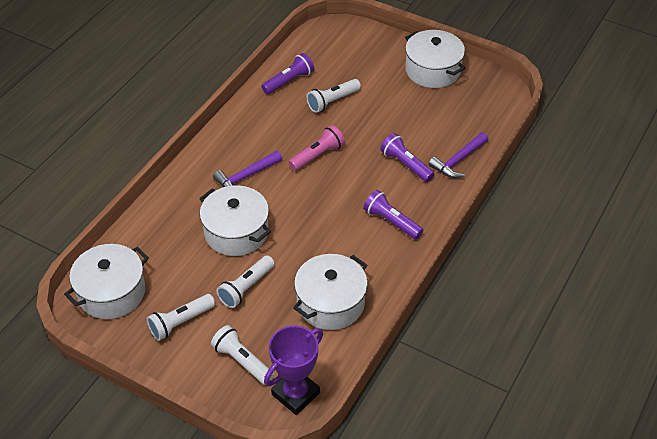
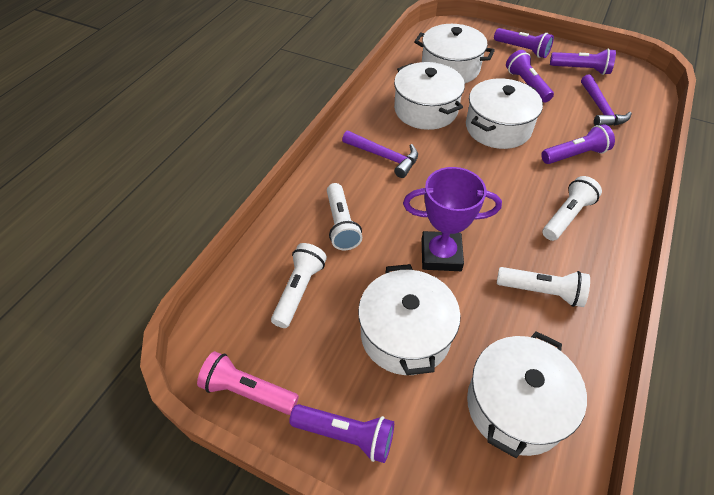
purple flashlight: 3 -> 5
white pot: 4 -> 5

